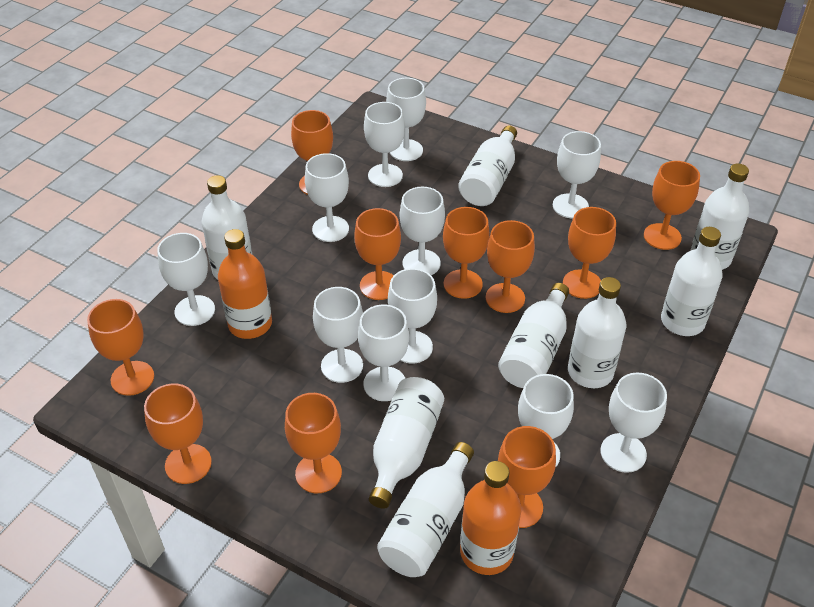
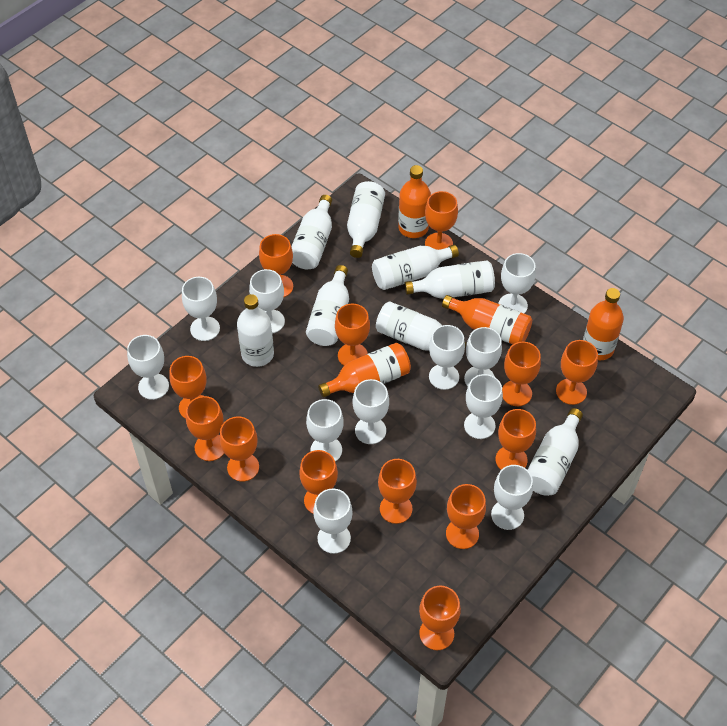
orange bottle: 2 -> 4
orange goblet: 10 -> 13

